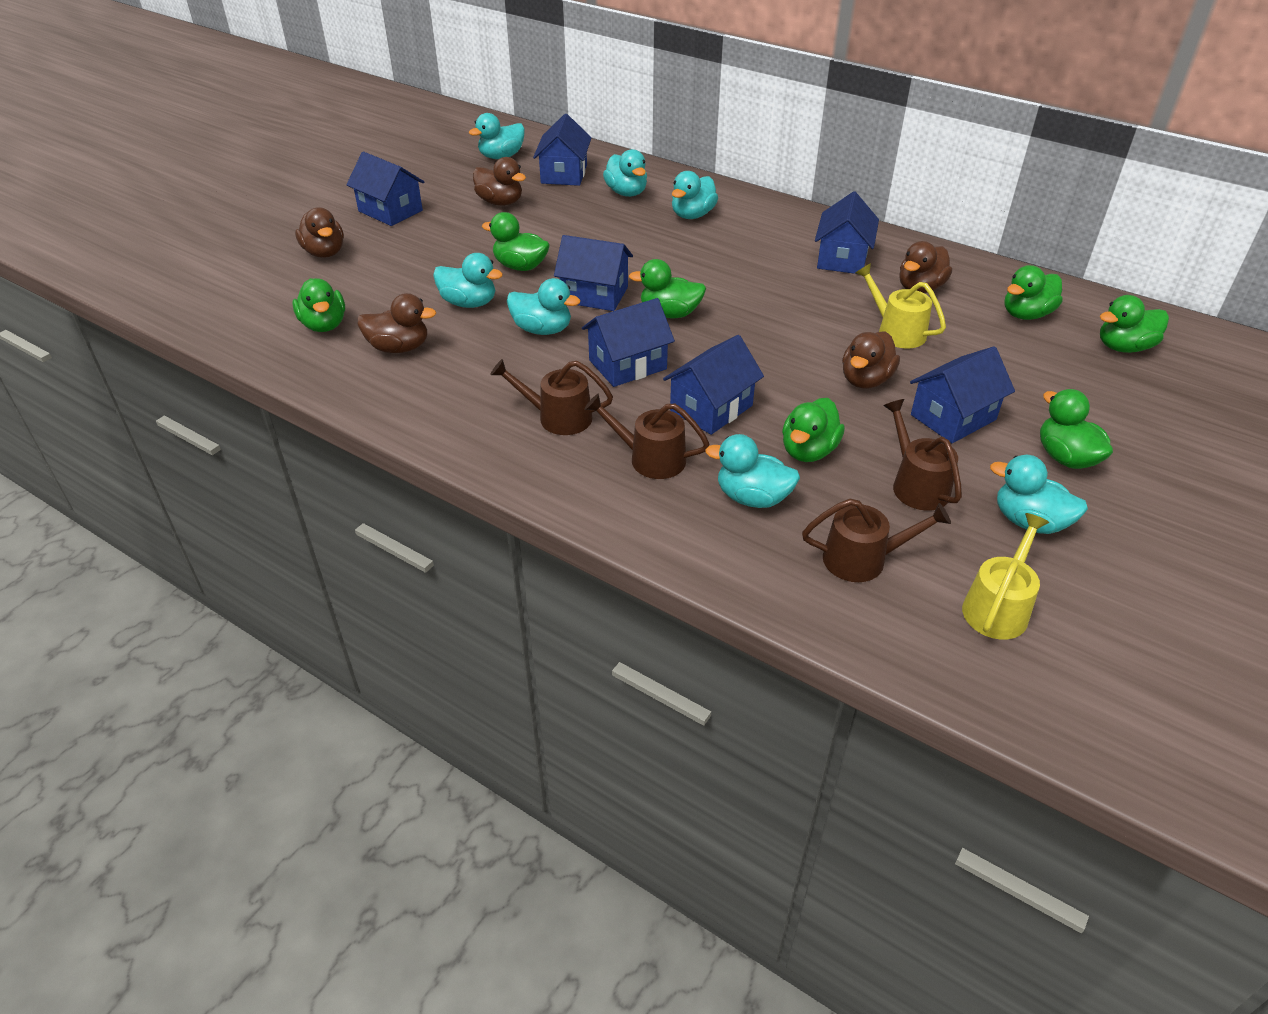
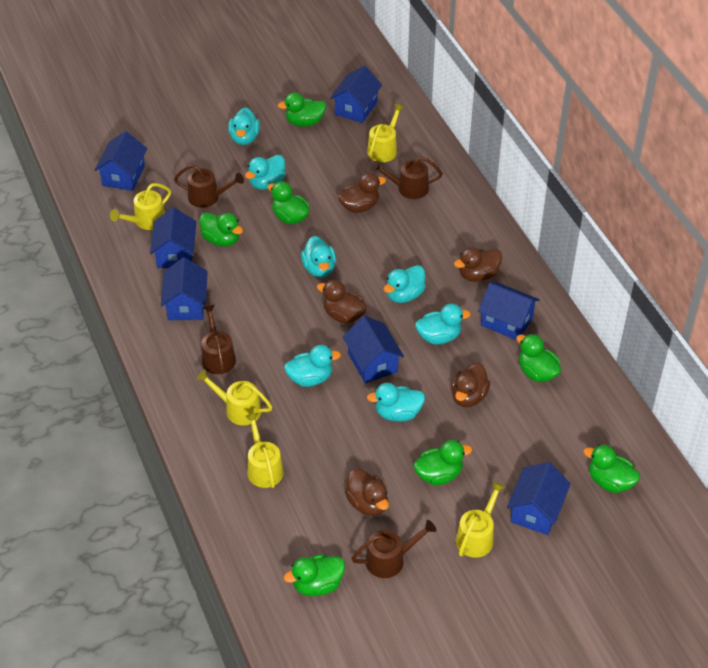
yellow watering can: 2 -> 5

